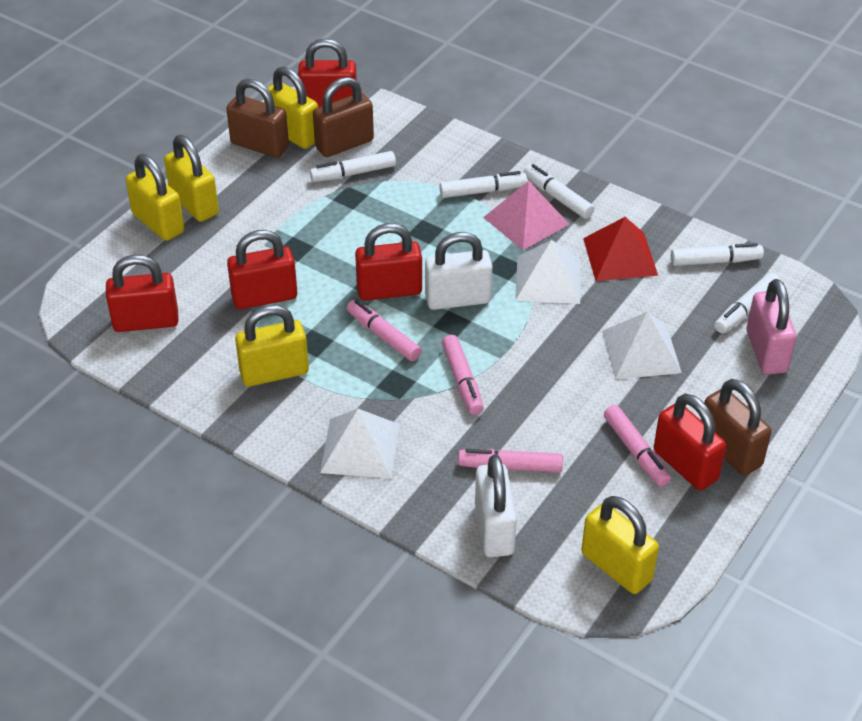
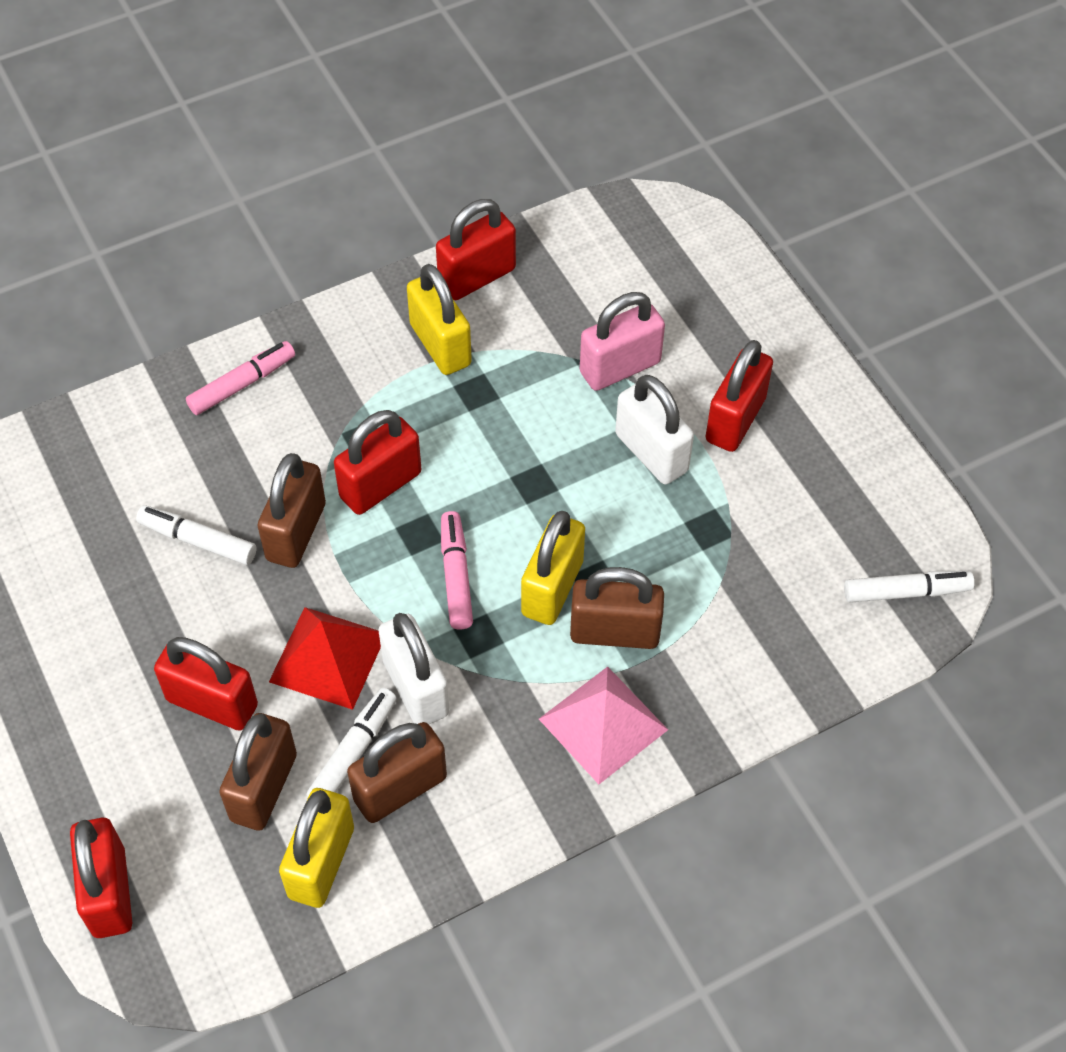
brown padlock: 3 -> 4
pink marker: 4 -> 2
white marker: 5 -> 3
white pyramid: 3 -> 0
yellow padlock: 5 -> 3

